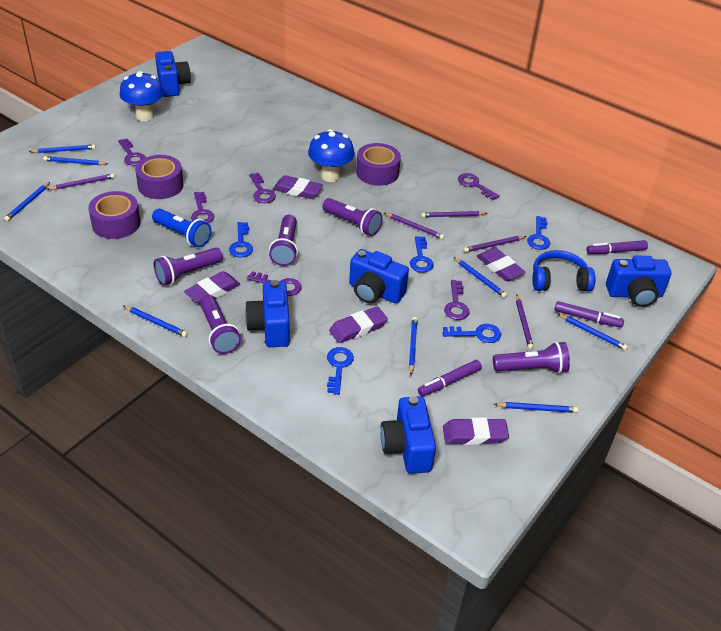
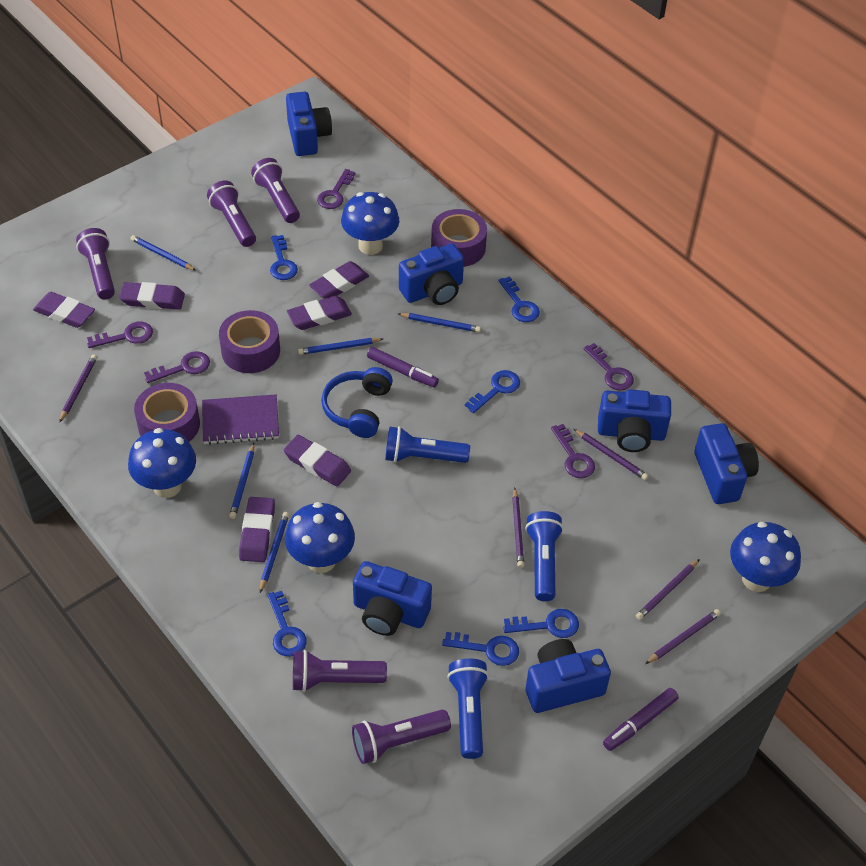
blue camera: 5 -> 6
blue flashlight: 1 -> 3
blue key: 5 -> 6
blue mushroom: 2 -> 4
blue pencil: 8 -> 5
purple eraser: 5 -> 6
purple key: 6 -> 5
purple marker: 3 -> 2
purple notebook: 0 -> 1

